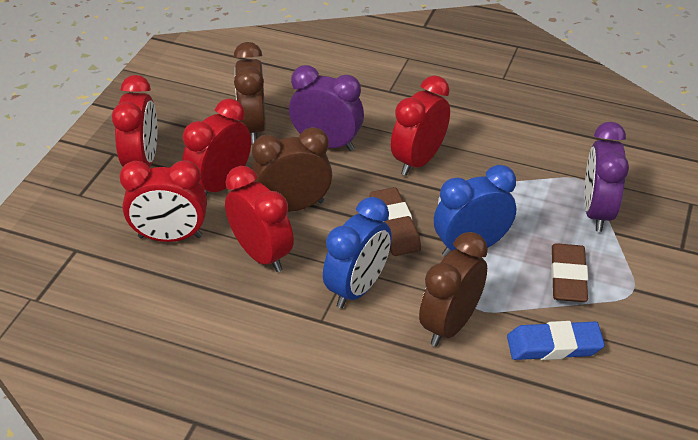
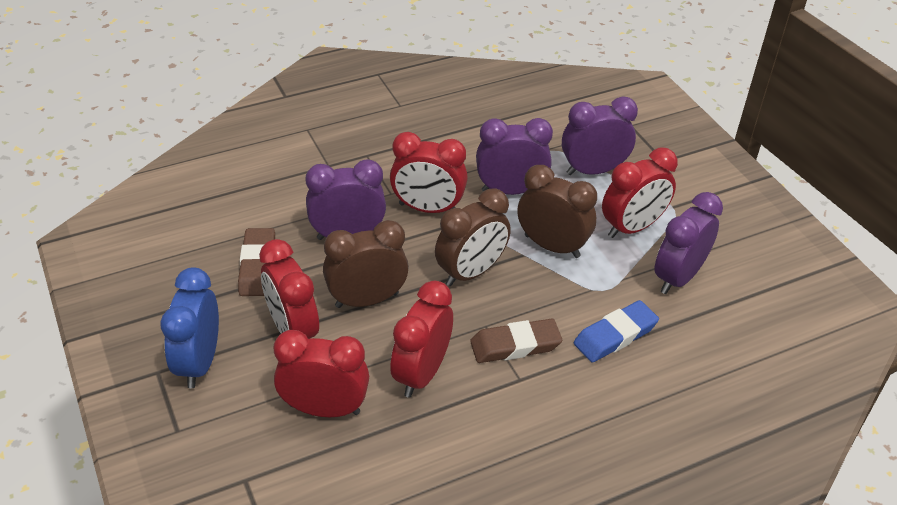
blue clock: 2 -> 1
purple clock: 2 -> 4

